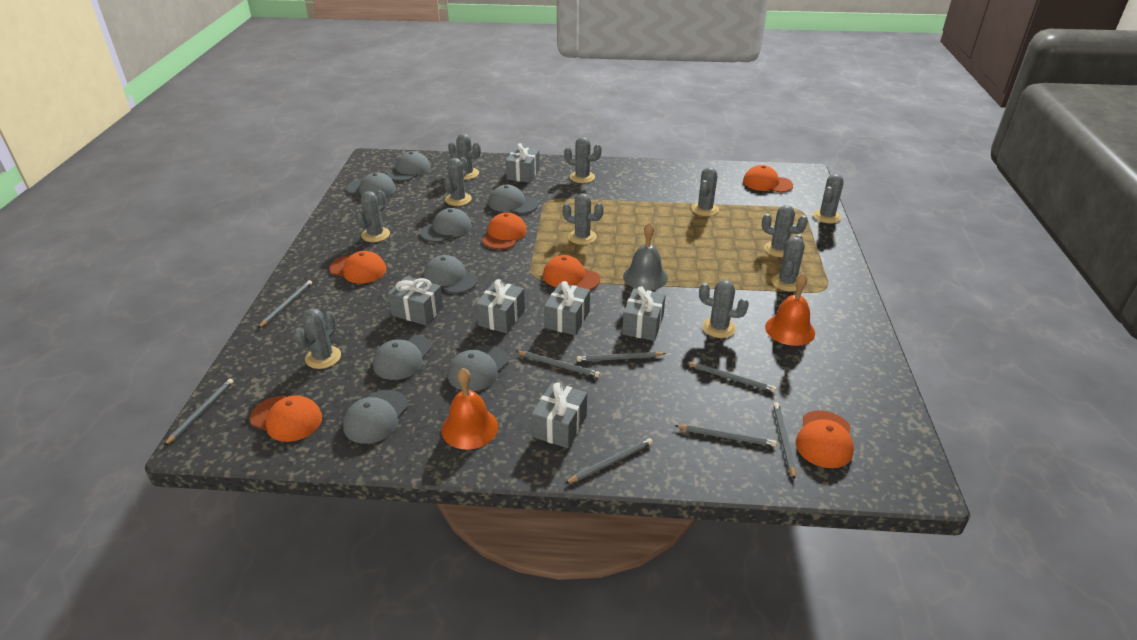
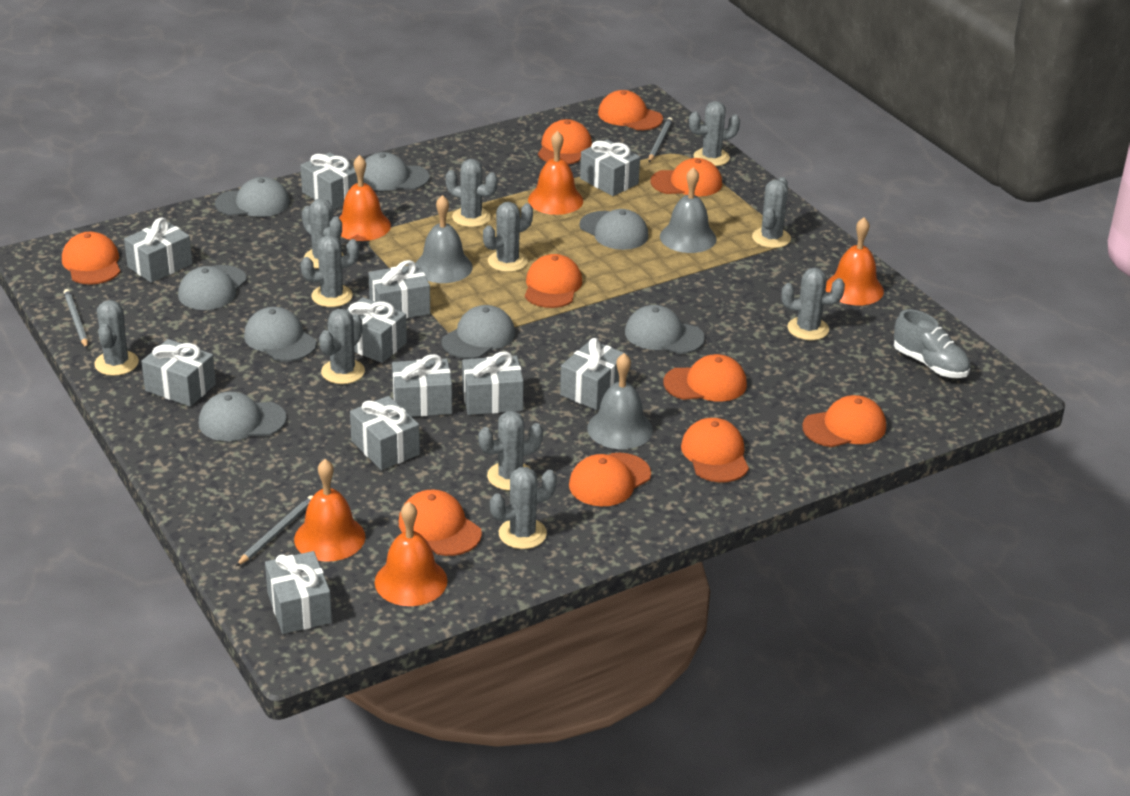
grey bell: 1 -> 3
grey gift: 6 -> 11
grey pencil: 8 -> 3
grey shoe: 0 -> 1
orange bell: 2 -> 5
orange cap: 6 -> 10

